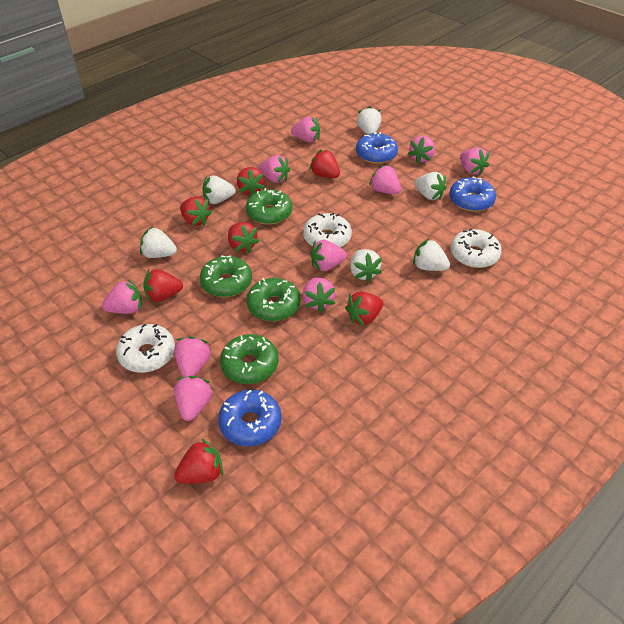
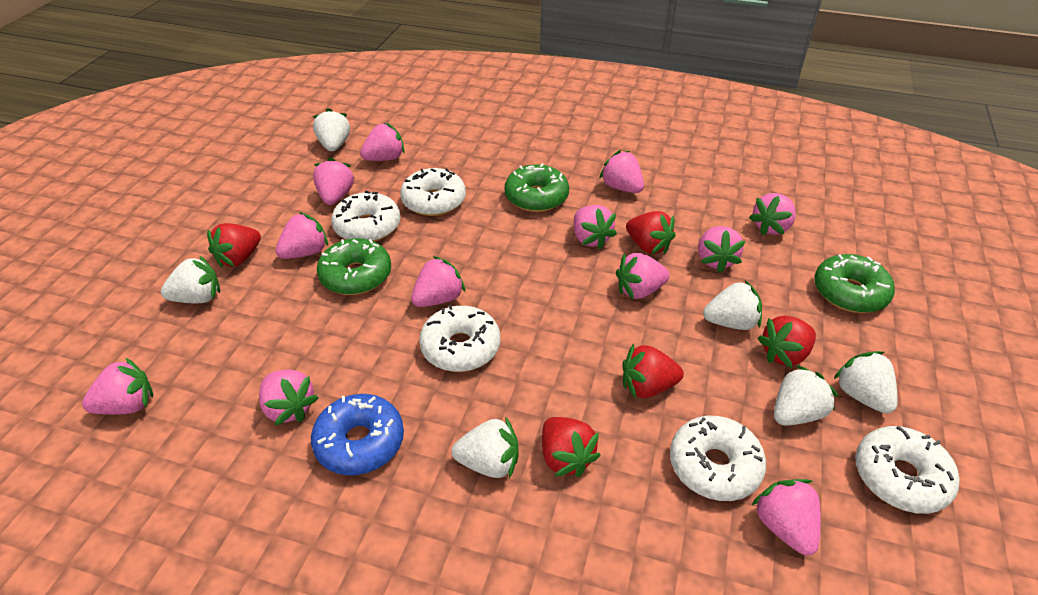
blue donut: 3 -> 1
green donut: 4 -> 3
pink strawberry: 10 -> 12
red strawberry: 7 -> 5
white donut: 3 -> 5

